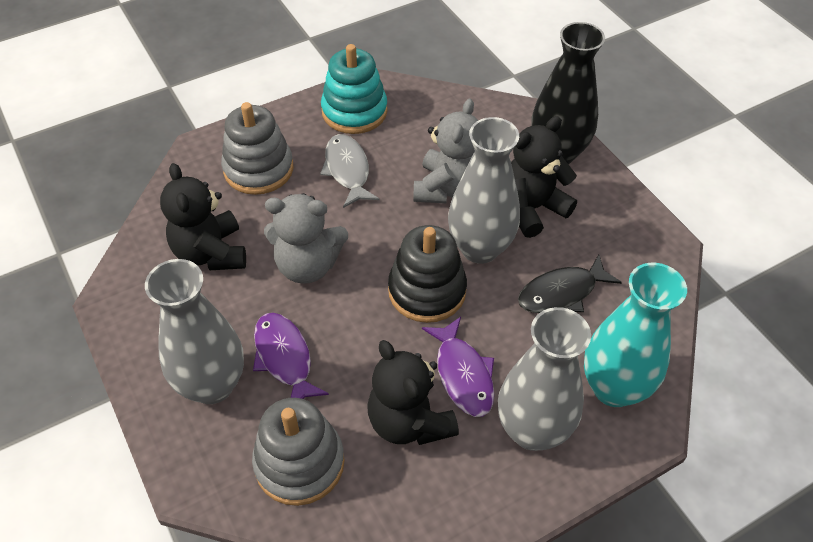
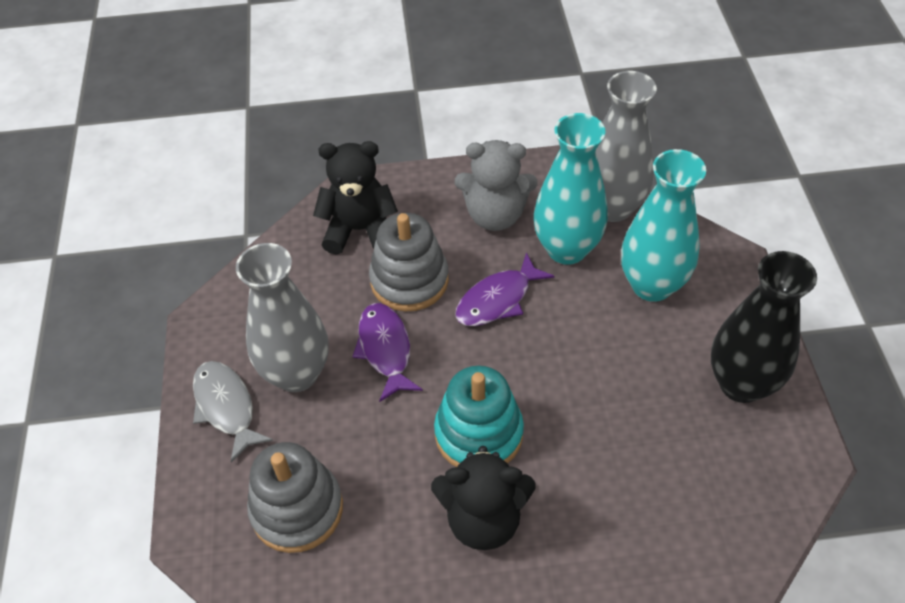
black fish: 1 -> 0
black stacking toy: 1 -> 0
black teddy bear: 3 -> 2
grey teddy bear: 2 -> 1
grey vase: 3 -> 2
turquoise vase: 1 -> 2

